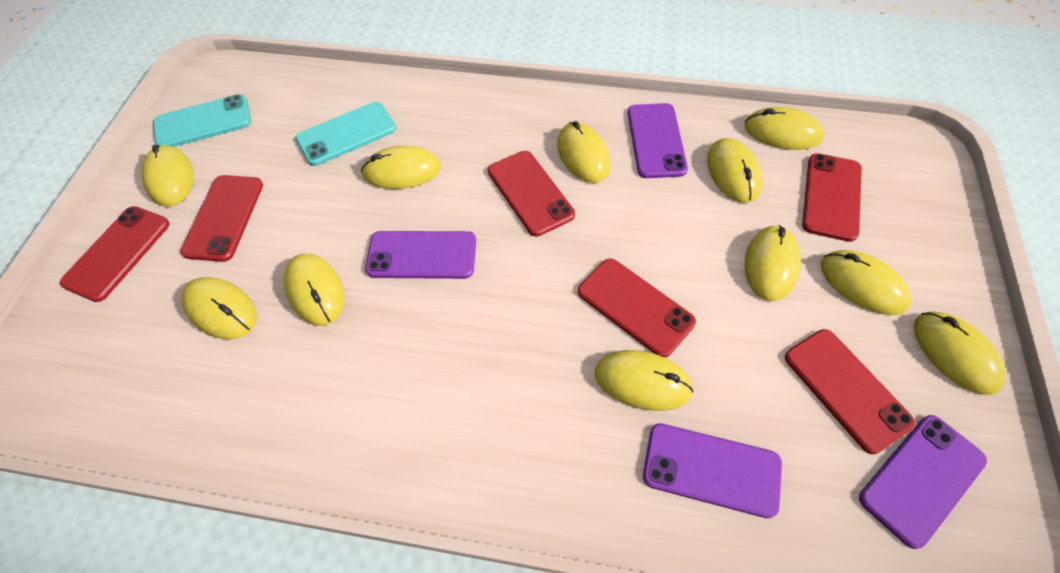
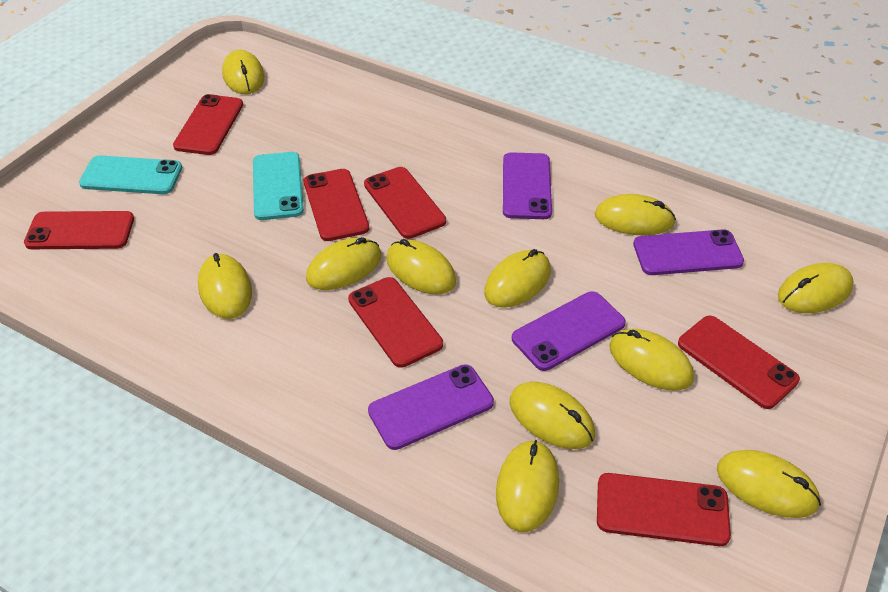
red phone: 6 -> 7

